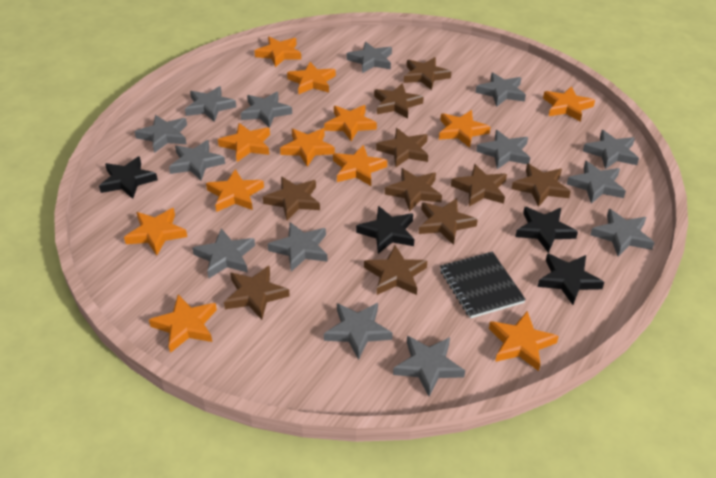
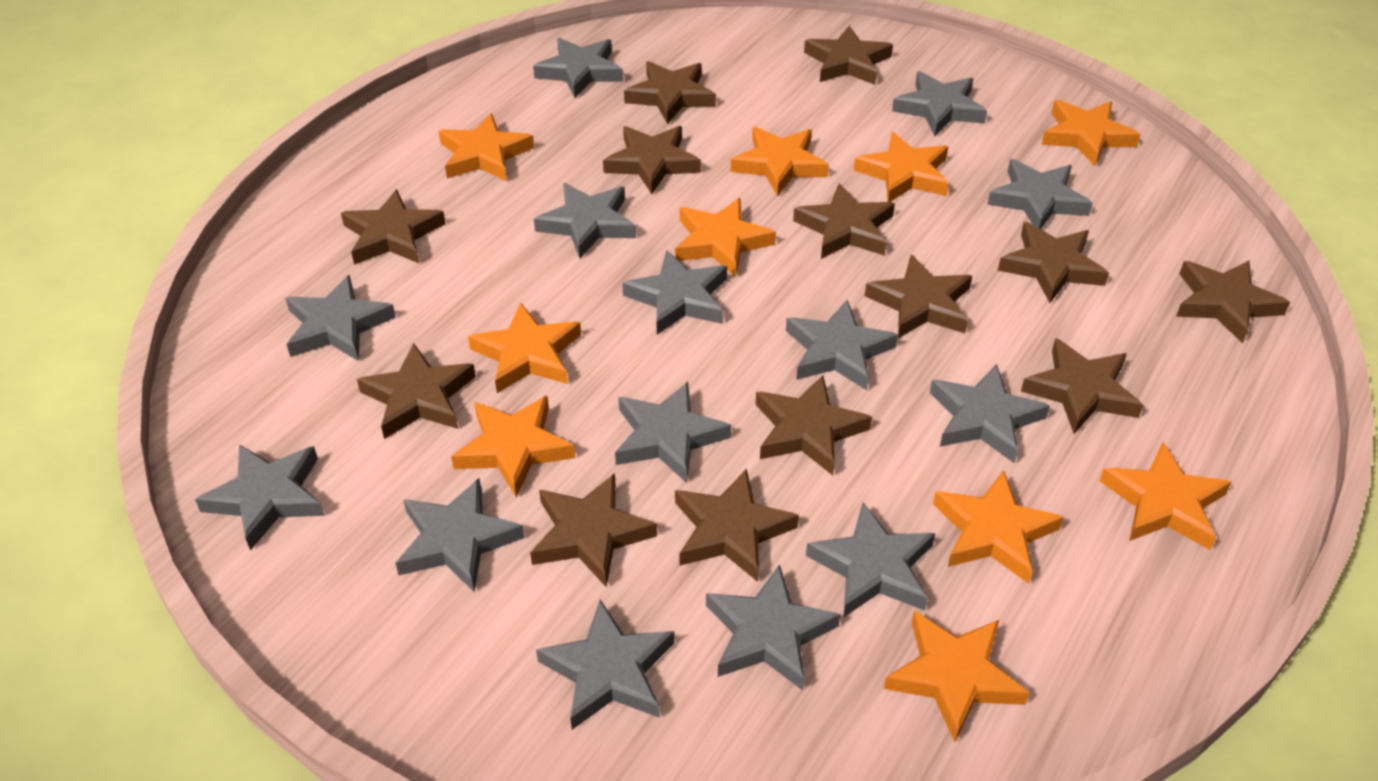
black notebook: 1 -> 0
black star: 4 -> 0
brown star: 10 -> 13
orange star: 12 -> 10

